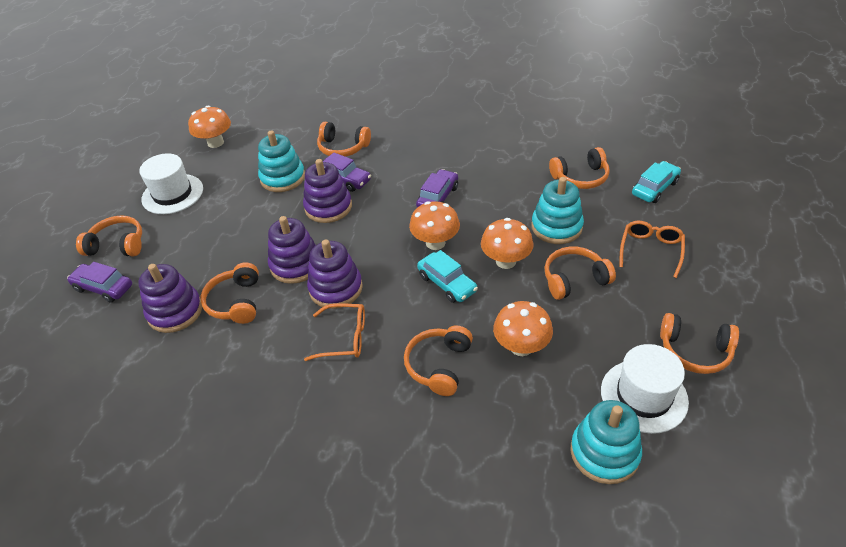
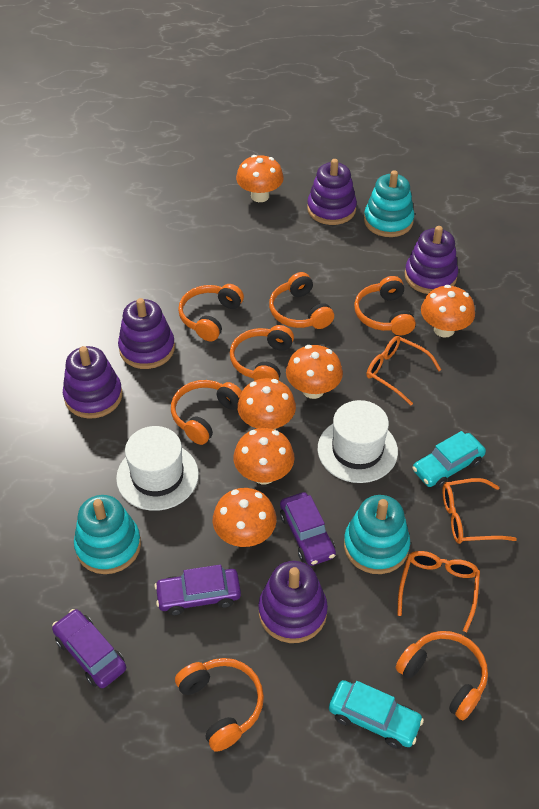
orange glasses: 2 -> 3
orange mushroom: 4 -> 6
purple stacking toy: 4 -> 5

